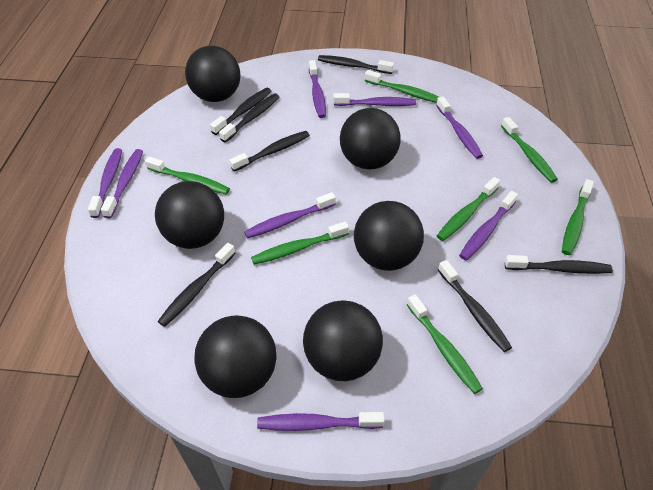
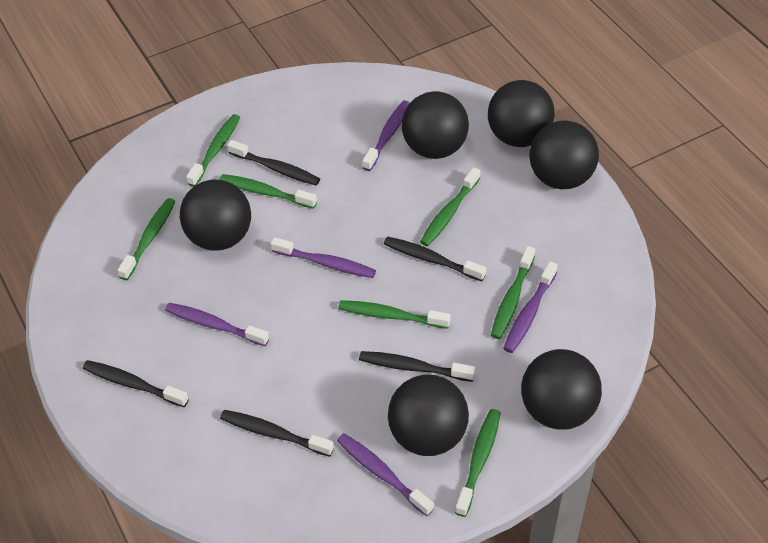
black toothbrush: 7 -> 5
purple toothbrush: 8 -> 5

